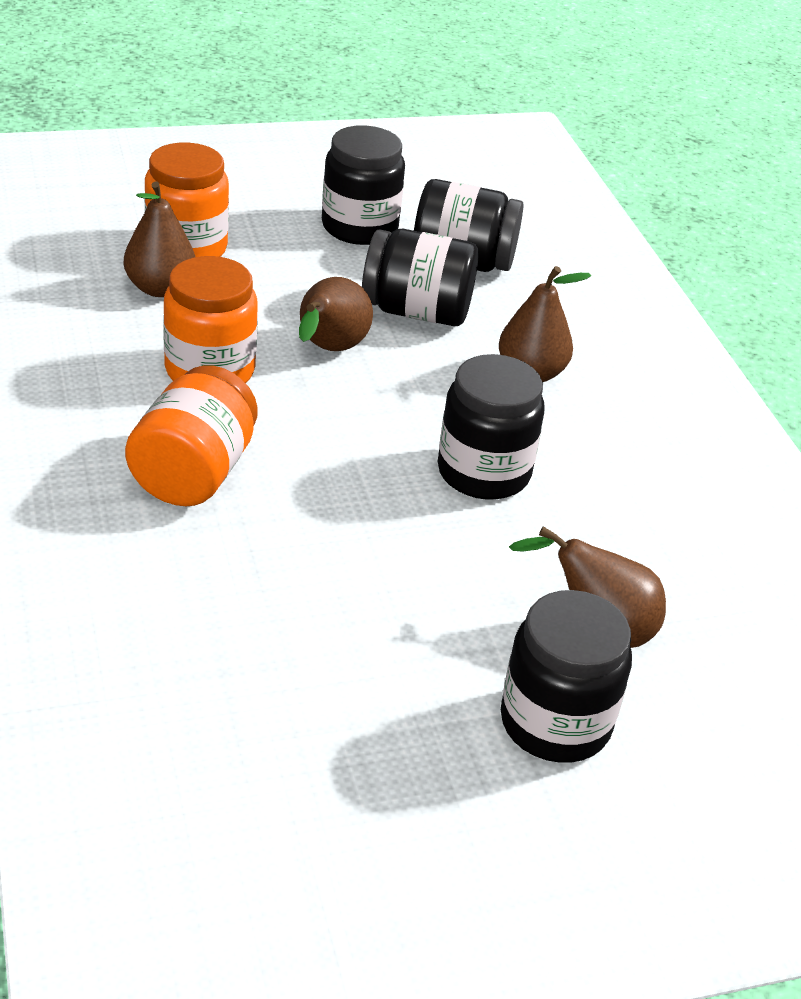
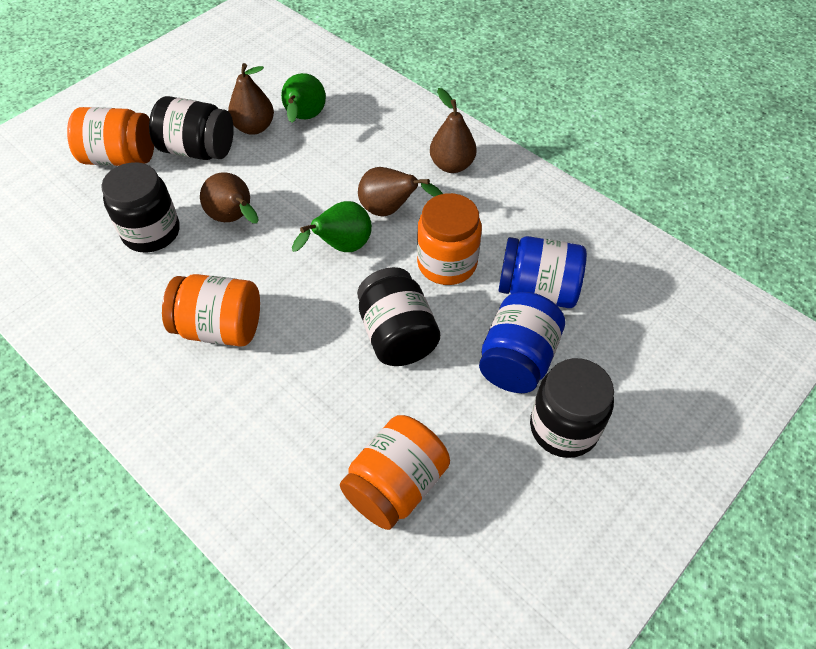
black jar: 5 -> 4
blue jar: 0 -> 2
green pear: 0 -> 2
orange jar: 3 -> 4

